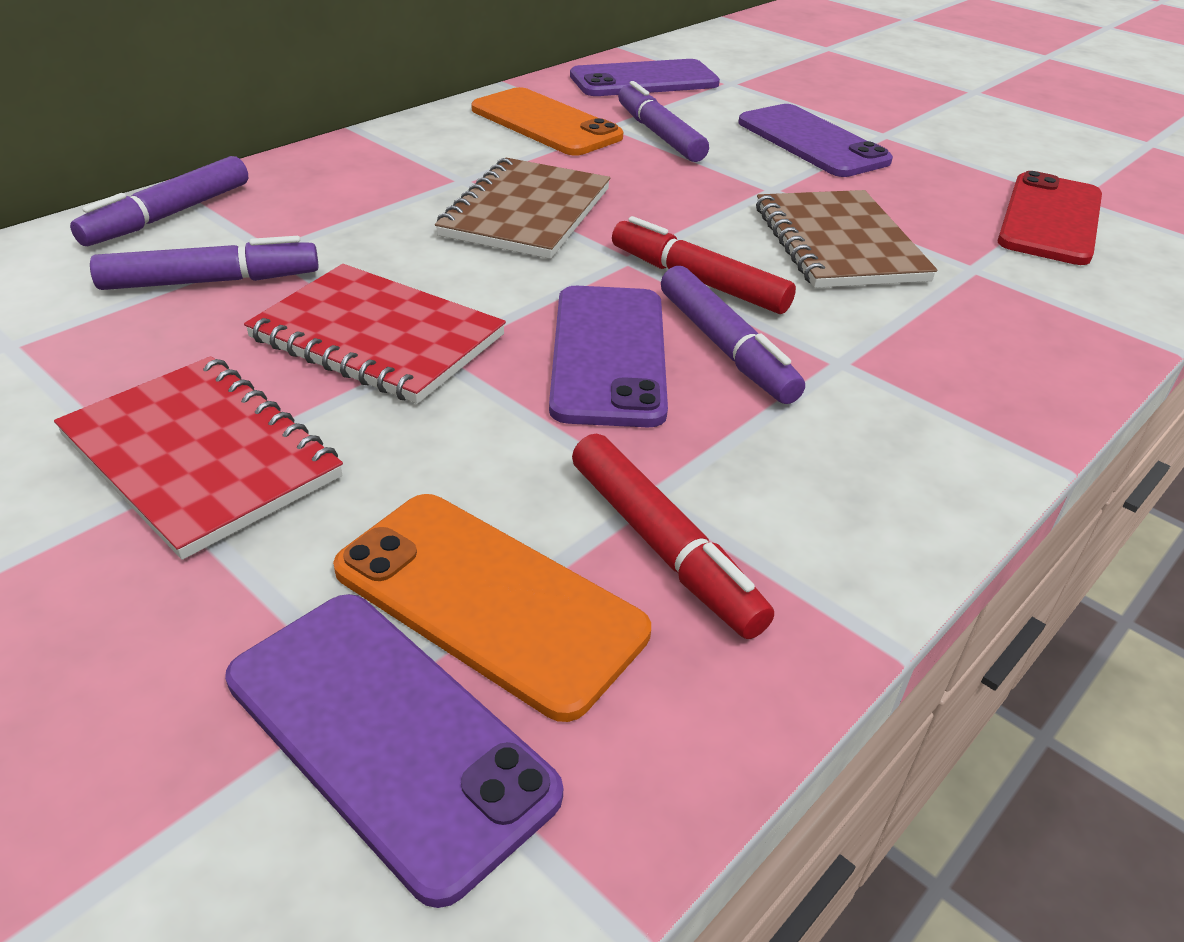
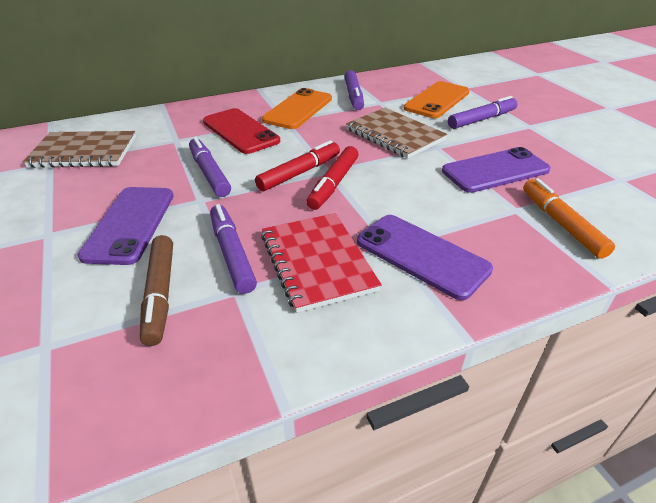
brown marker: 0 -> 1
orange marker: 0 -> 1
purple phone: 4 -> 3
red notebook: 2 -> 1

